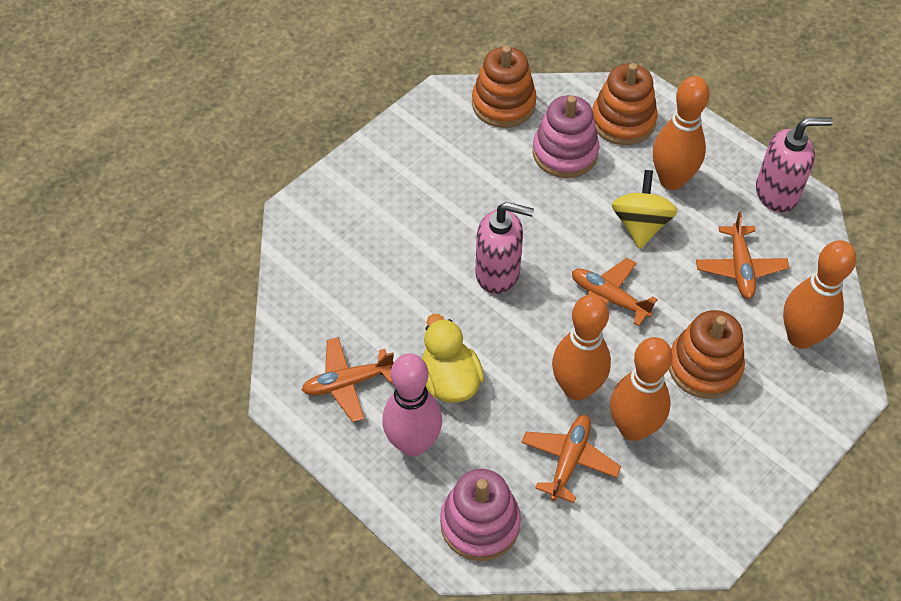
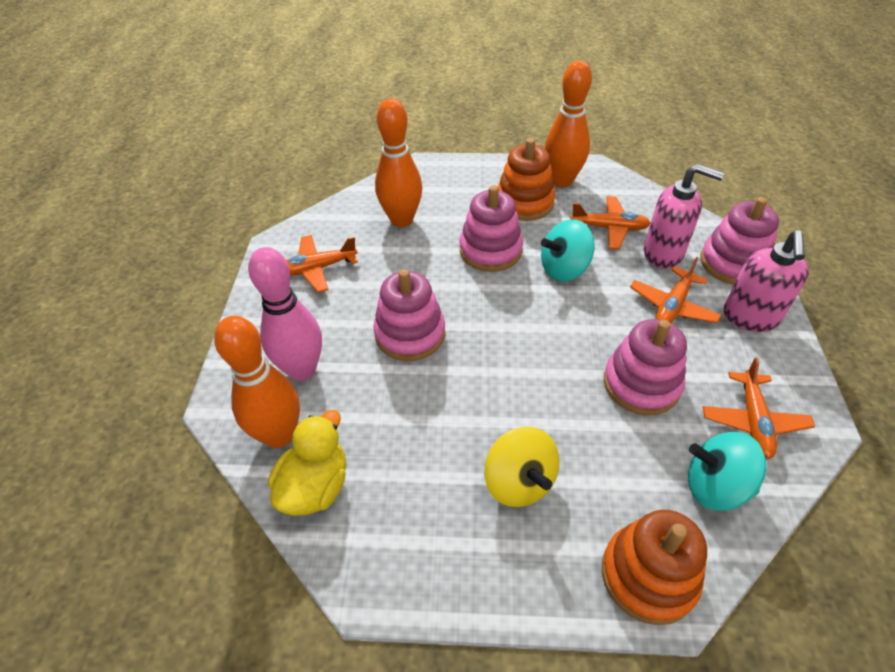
orange bowling pin: 4 -> 3
orange stacking toy: 3 -> 2
pink stacking toy: 2 -> 4
turquoise spinning top: 0 -> 2

